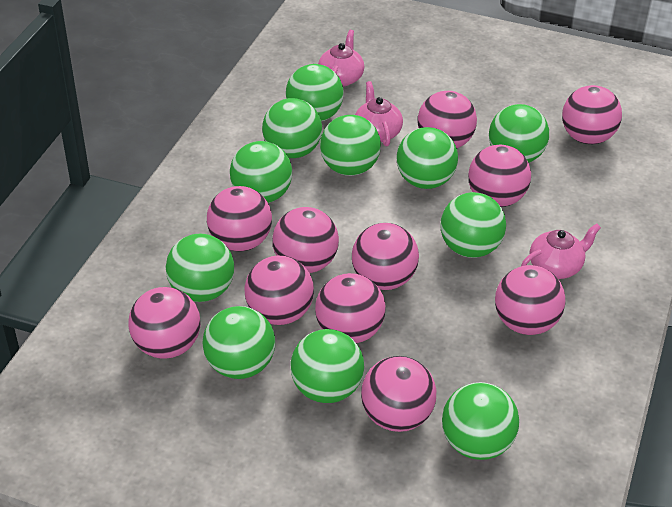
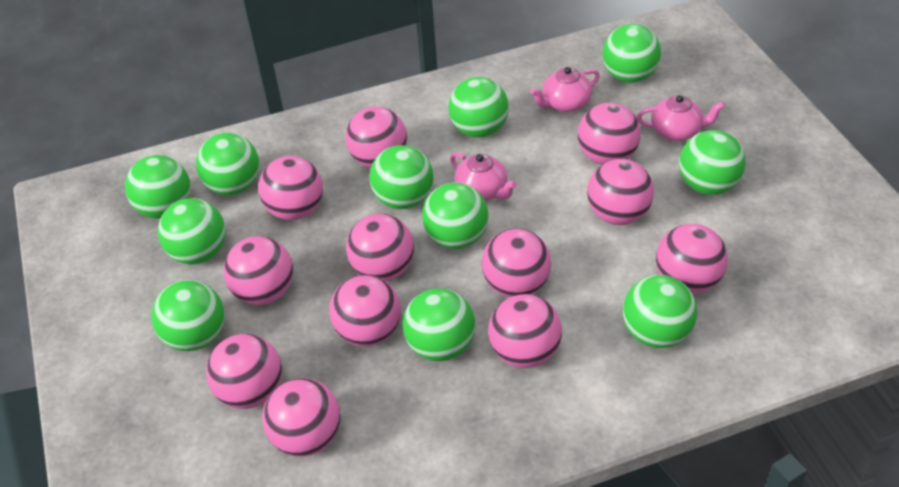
pink ball: 11 -> 12

